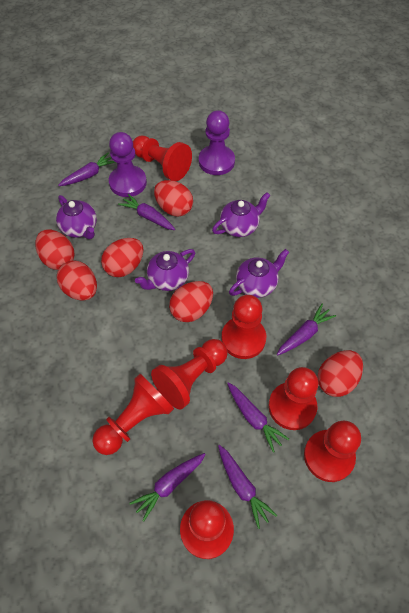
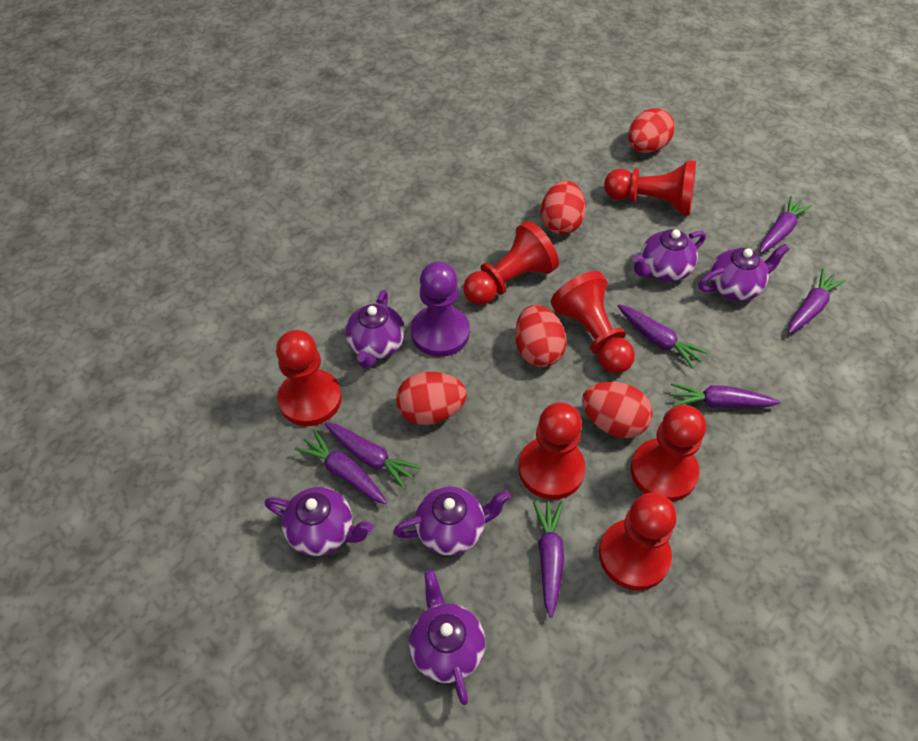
purple carrot: 6 -> 7
purple pawn: 2 -> 1
purple teapot: 4 -> 6
red egg: 6 -> 5

